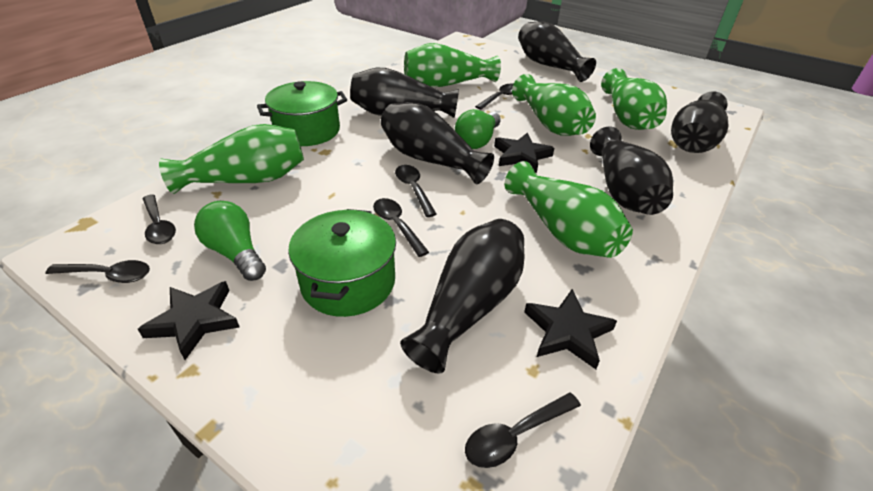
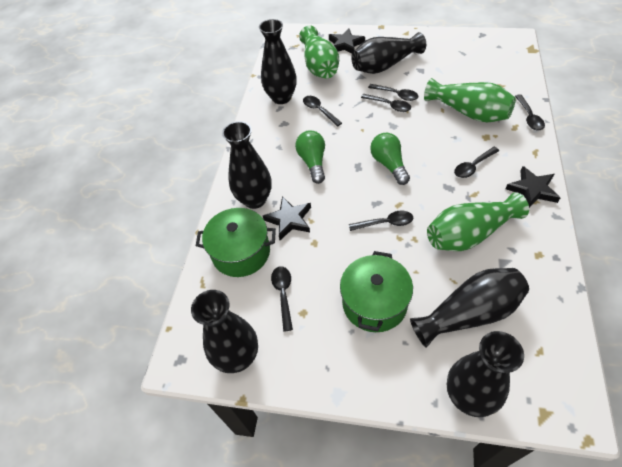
black spoon: 6 -> 7
green vase: 5 -> 3

